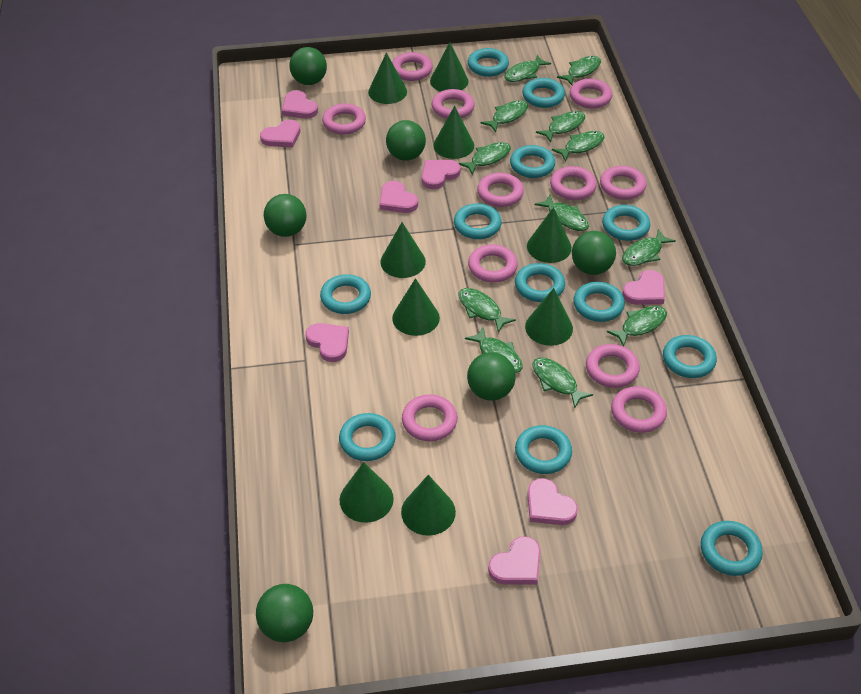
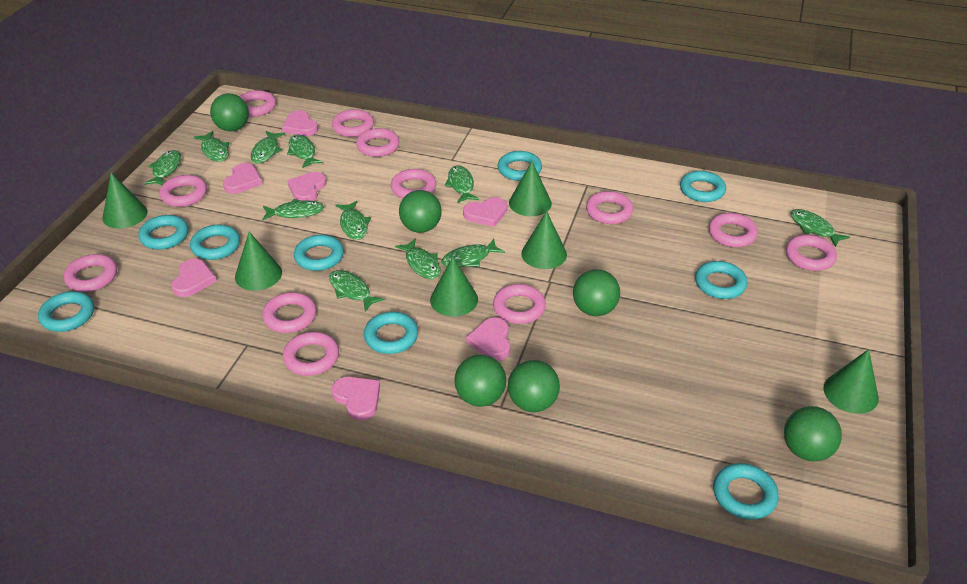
green cone: 9 -> 6
green fish: 12 -> 11
pink heart: 8 -> 7
pink ring: 11 -> 12
turquoise ring: 12 -> 9

